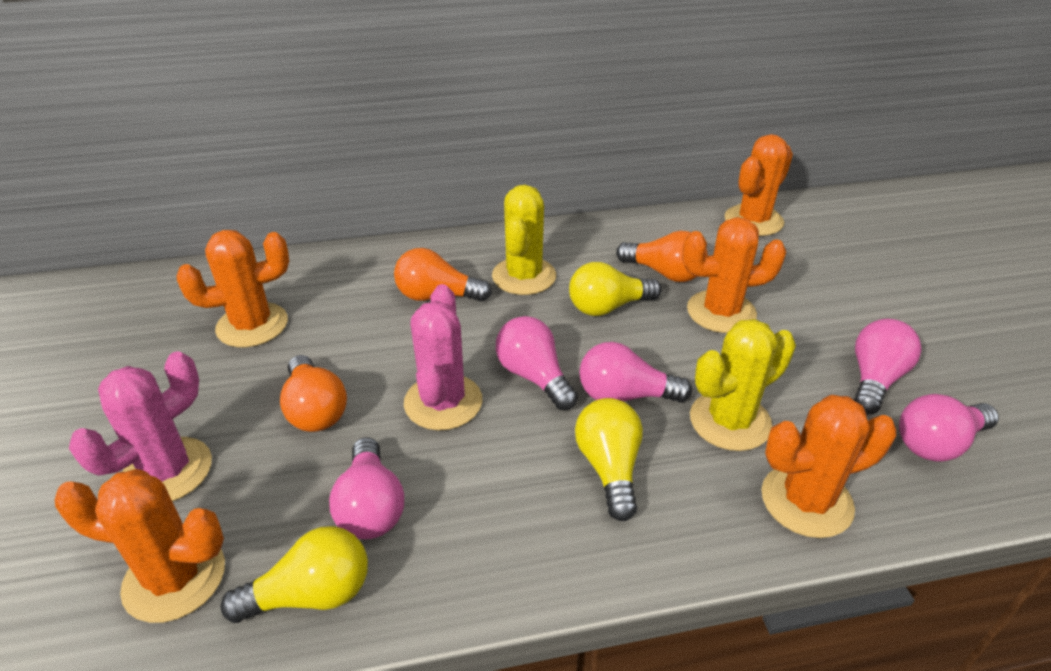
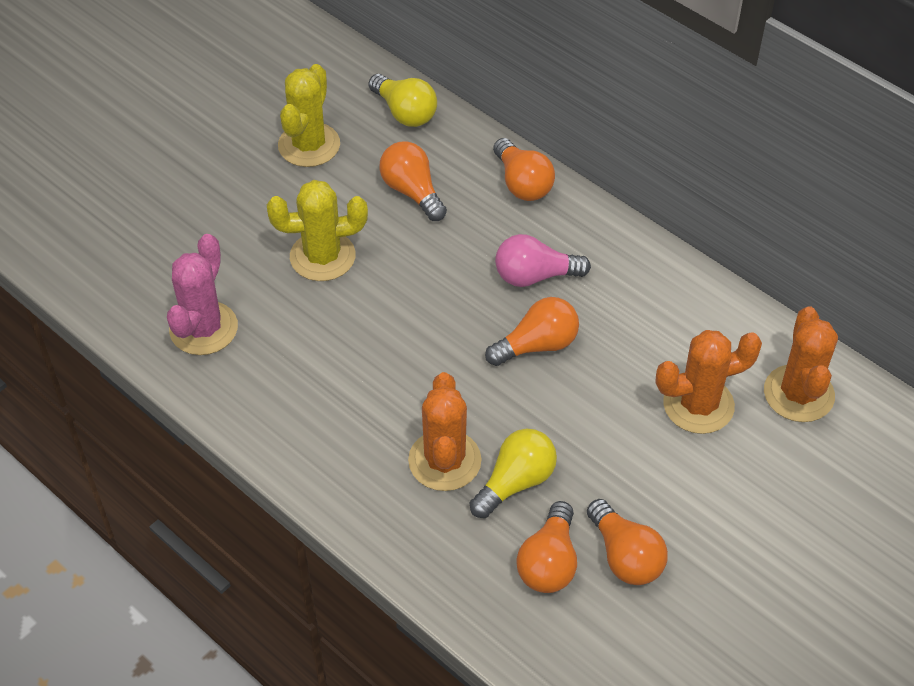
orange cactus: 5 -> 3
orange light bulb: 3 -> 5
pink cactus: 2 -> 1
pink light bulb: 5 -> 1
yellow light bulb: 3 -> 2

